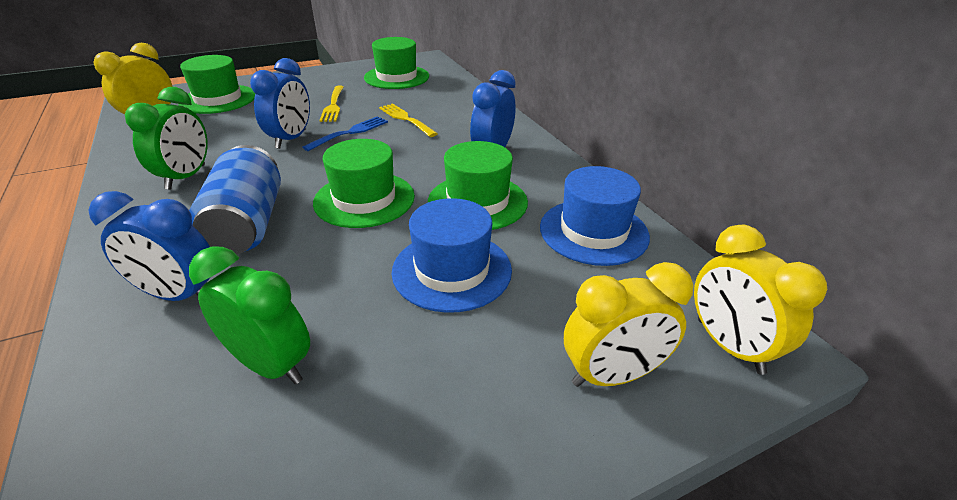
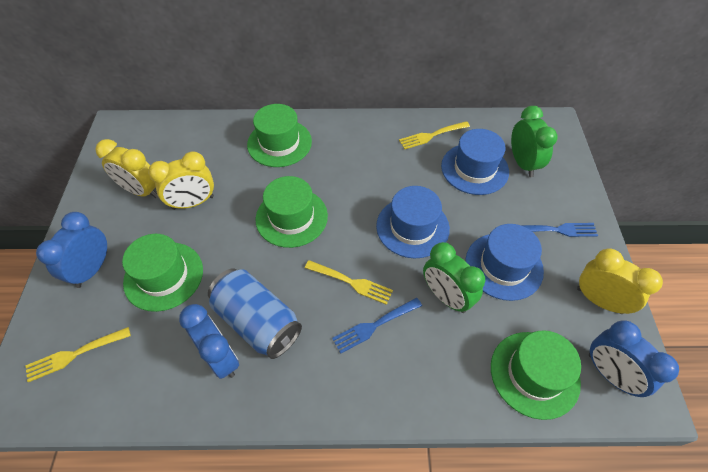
blue fork: 1 -> 2
blue hat: 2 -> 3
yellow fork: 2 -> 3

